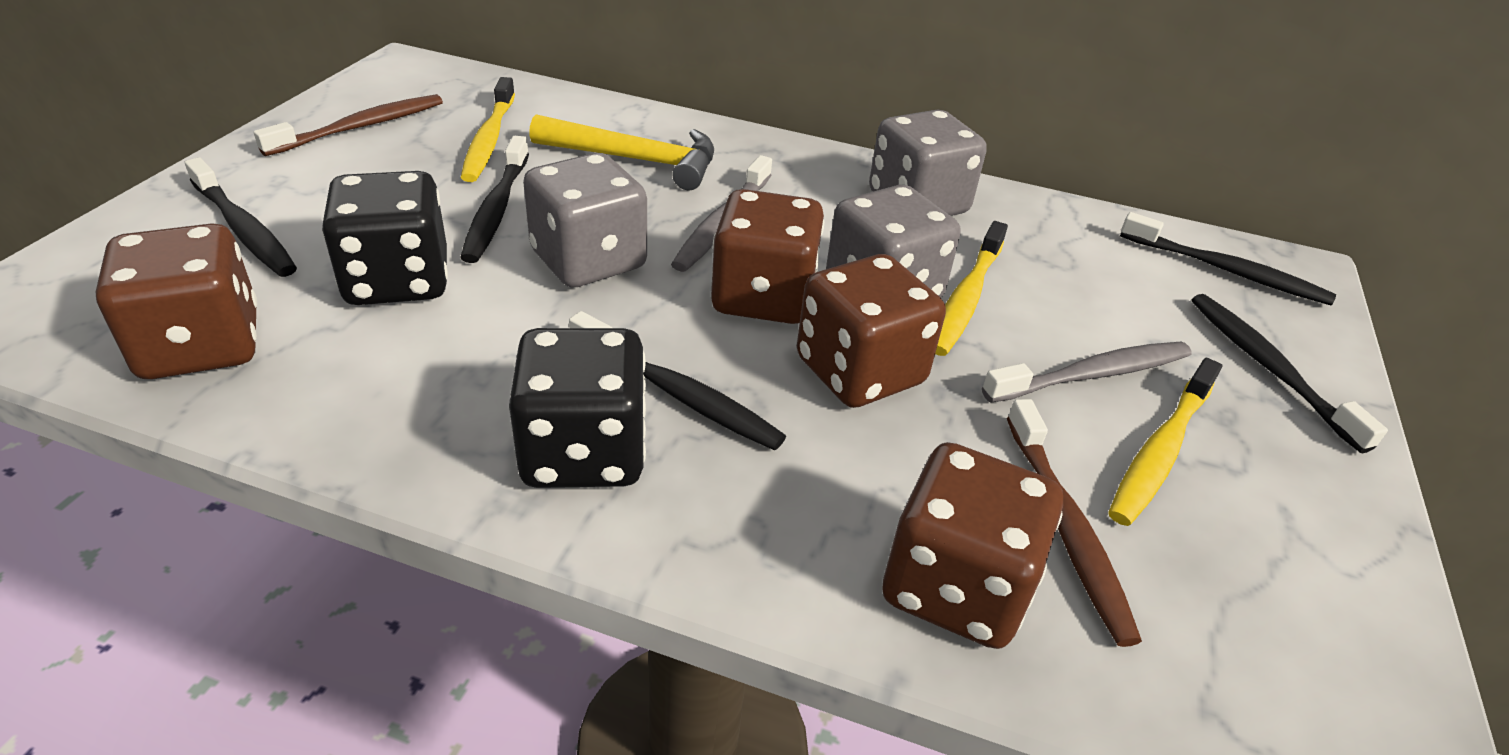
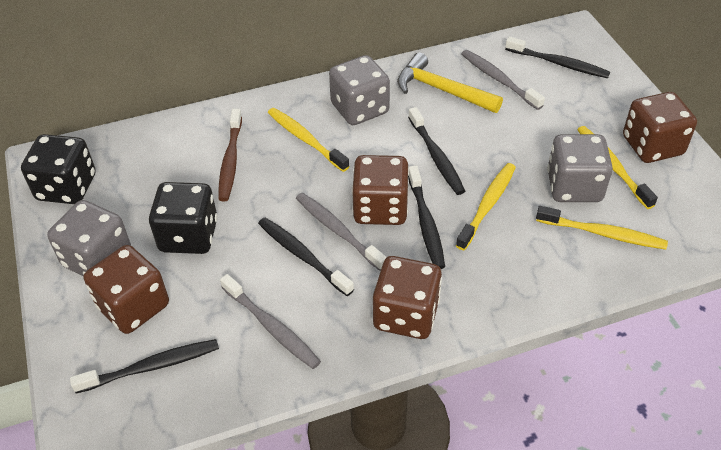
brown toothbrush: 2 -> 1
grey toothbrush: 2 -> 3
yellow toothbrush: 3 -> 4

